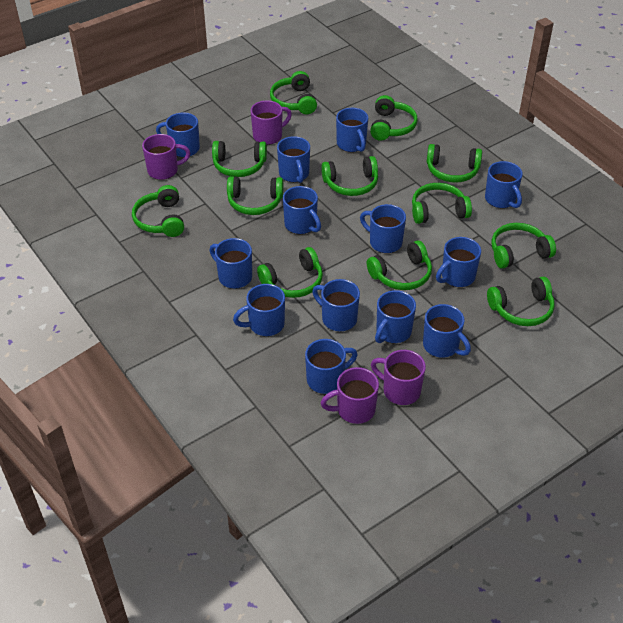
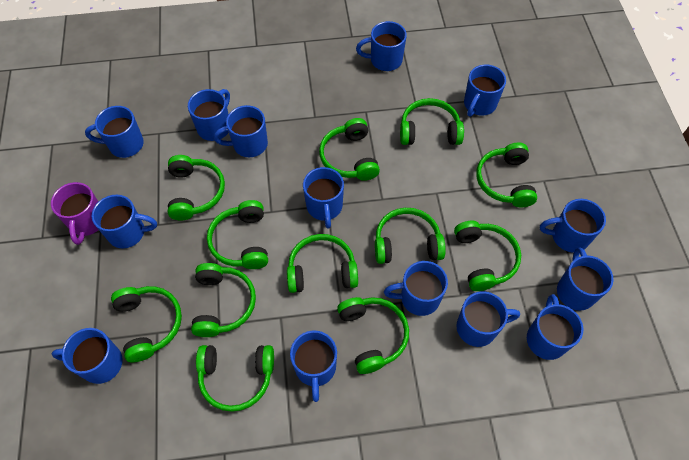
blue mug: 13 -> 14
purple mug: 4 -> 1

